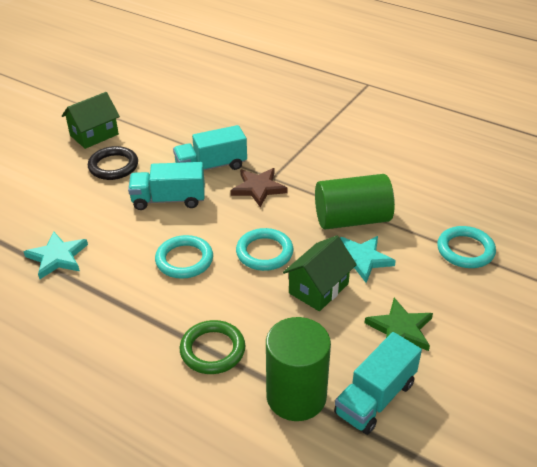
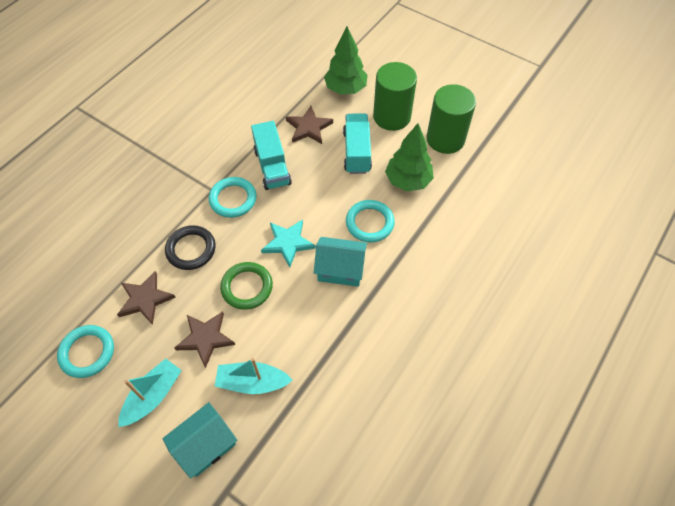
brown star: 1 -> 3
green house: 2 -> 0
green star: 1 -> 0
green tree: 0 -> 2
turquoise boat: 0 -> 2
turquoise house: 0 -> 2
turquoise star: 2 -> 1
turquoise truck: 3 -> 2

